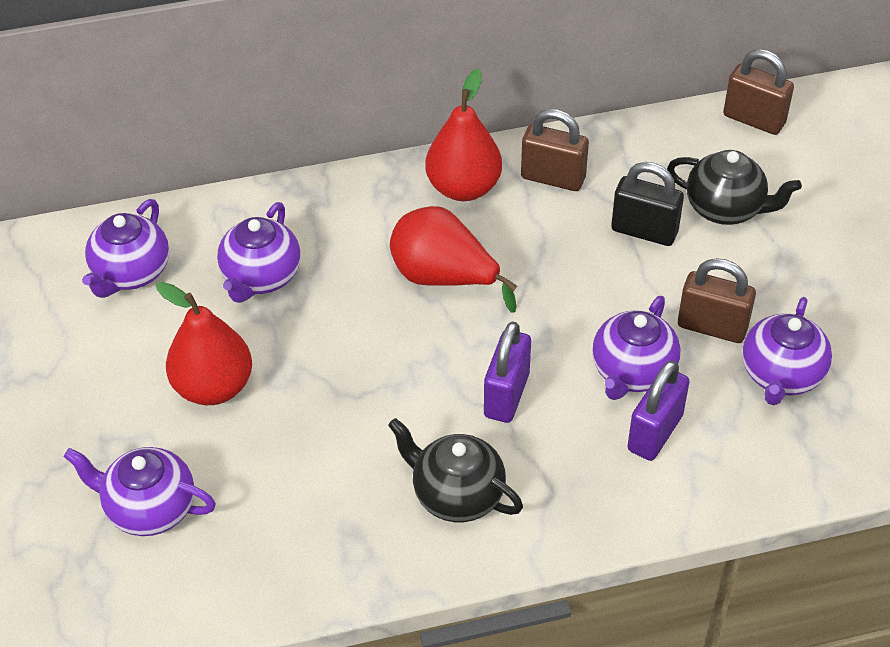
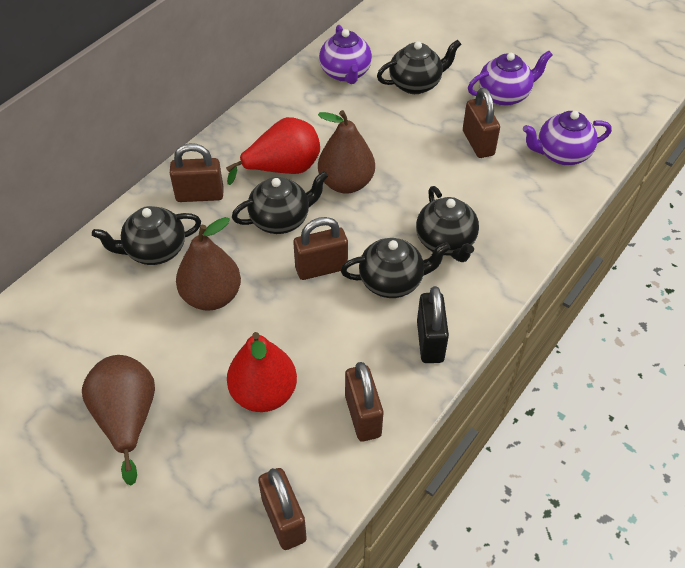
black teapot: 2 -> 5
brown padlock: 3 -> 5
brown pear: 0 -> 3
purple padlock: 2 -> 0
purple teapot: 5 -> 3
red pear: 3 -> 2

